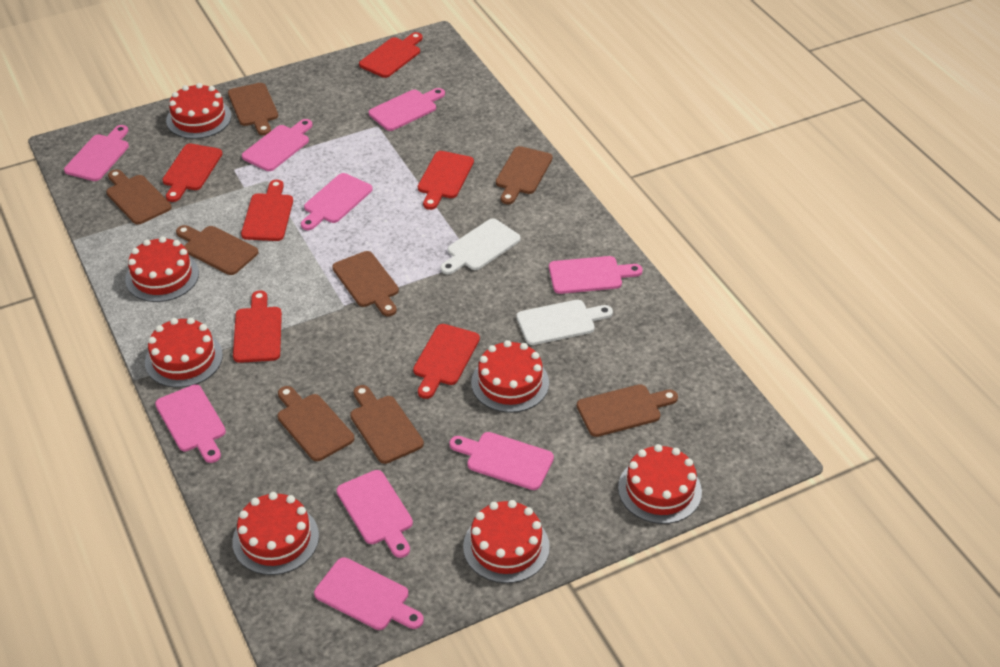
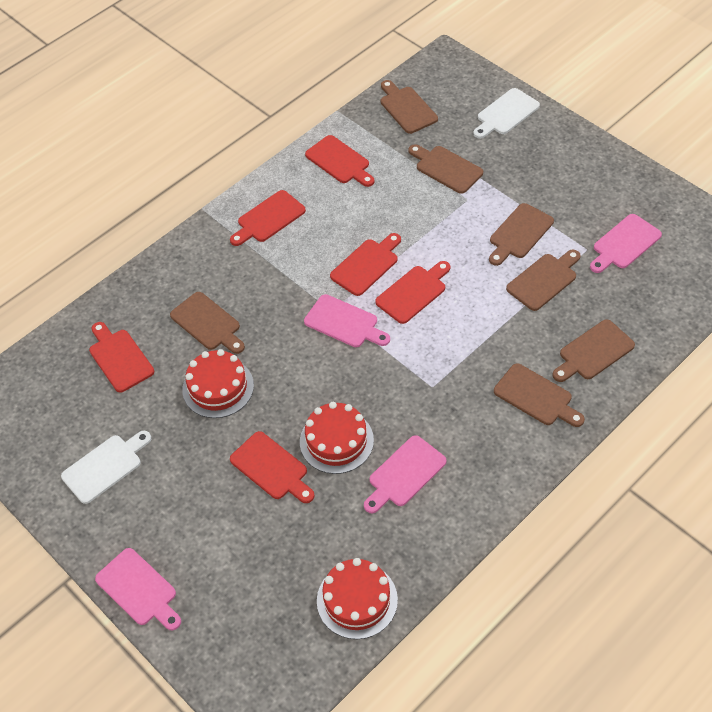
brown cutting board: 8 -> 7
pink cutting board: 9 -> 4
red cake: 7 -> 3

